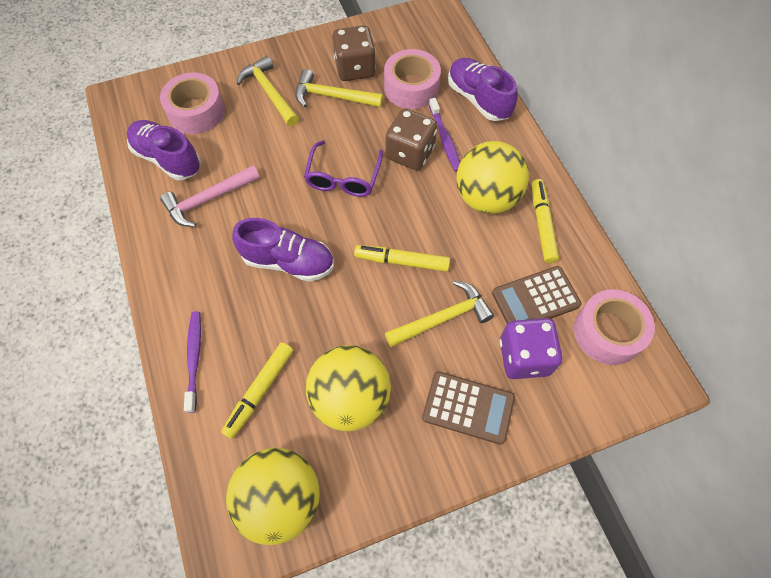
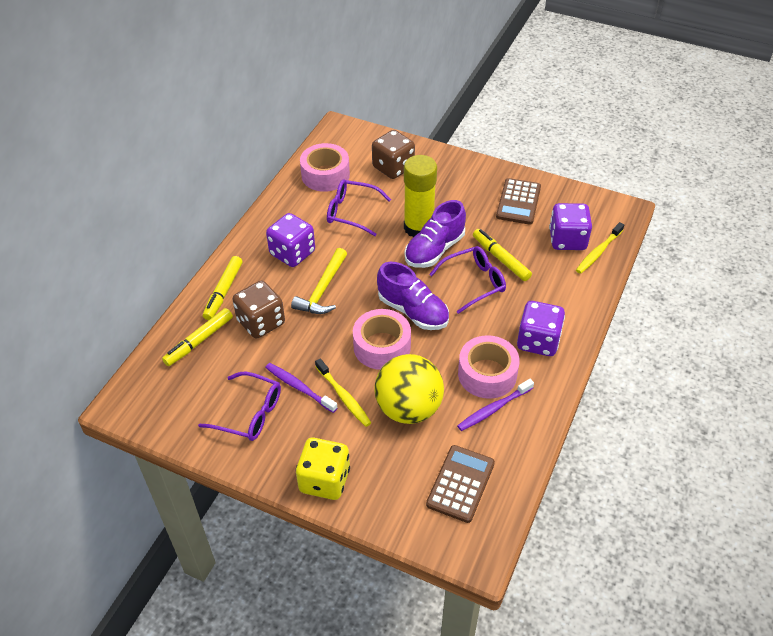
pink hammer: 1 -> 0
purple dice: 1 -> 3
purple glasses: 1 -> 3
purple shoe: 3 -> 2
yellow ball: 3 -> 1
yellow dice: 0 -> 1
yellow glue stick: 0 -> 1
yellow hammer: 3 -> 1
yellow toothbrush: 0 -> 2

